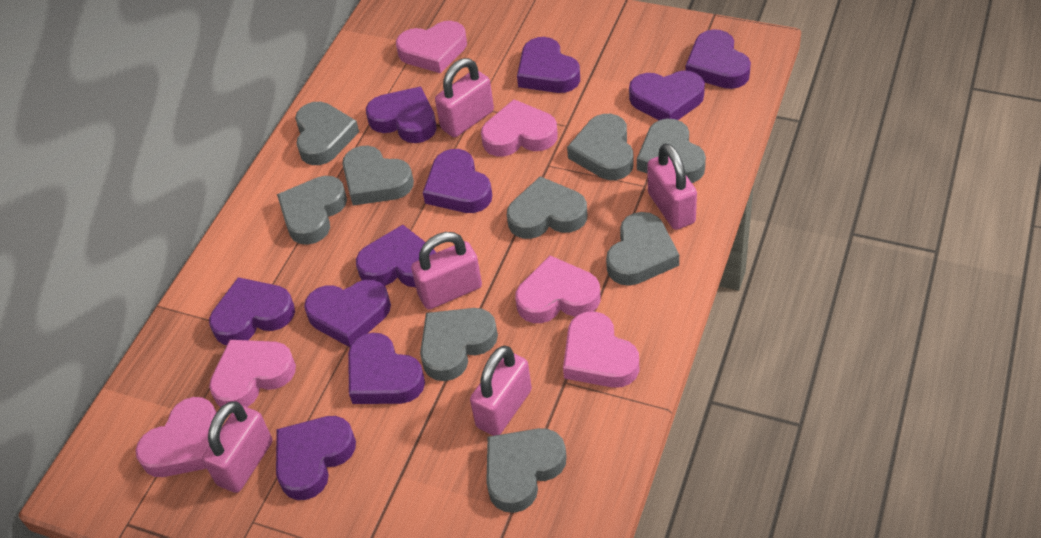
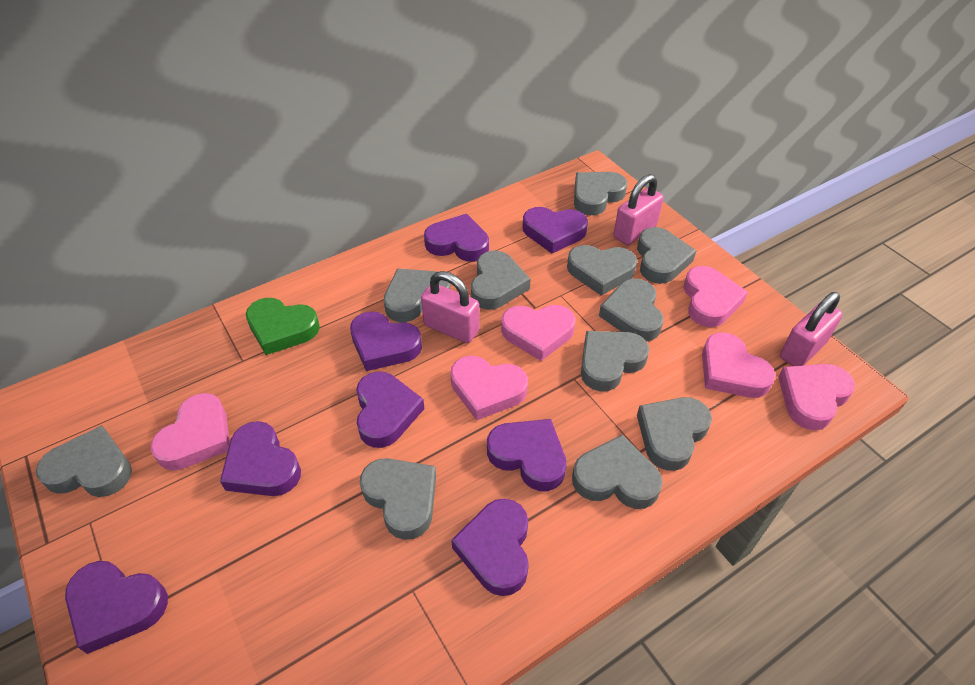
green heart: 0 -> 1
grey heart: 9 -> 11
pink padlock: 5 -> 3
purple heart: 10 -> 8

